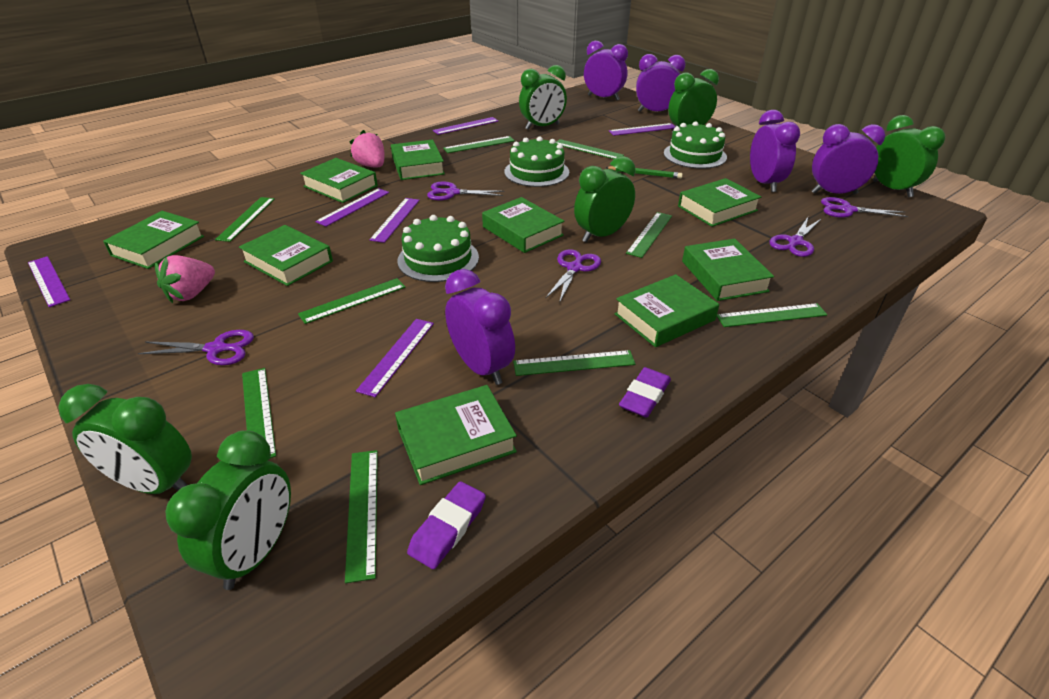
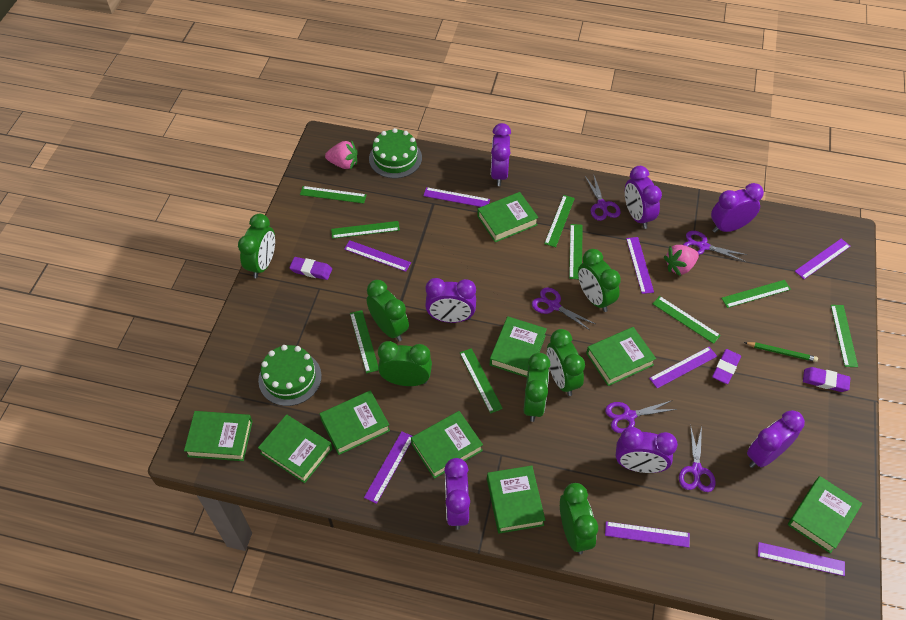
green cake: 3 -> 2
green clock: 6 -> 7
purple clock: 5 -> 7
purple eraser: 2 -> 3
purple ruler: 6 -> 8

